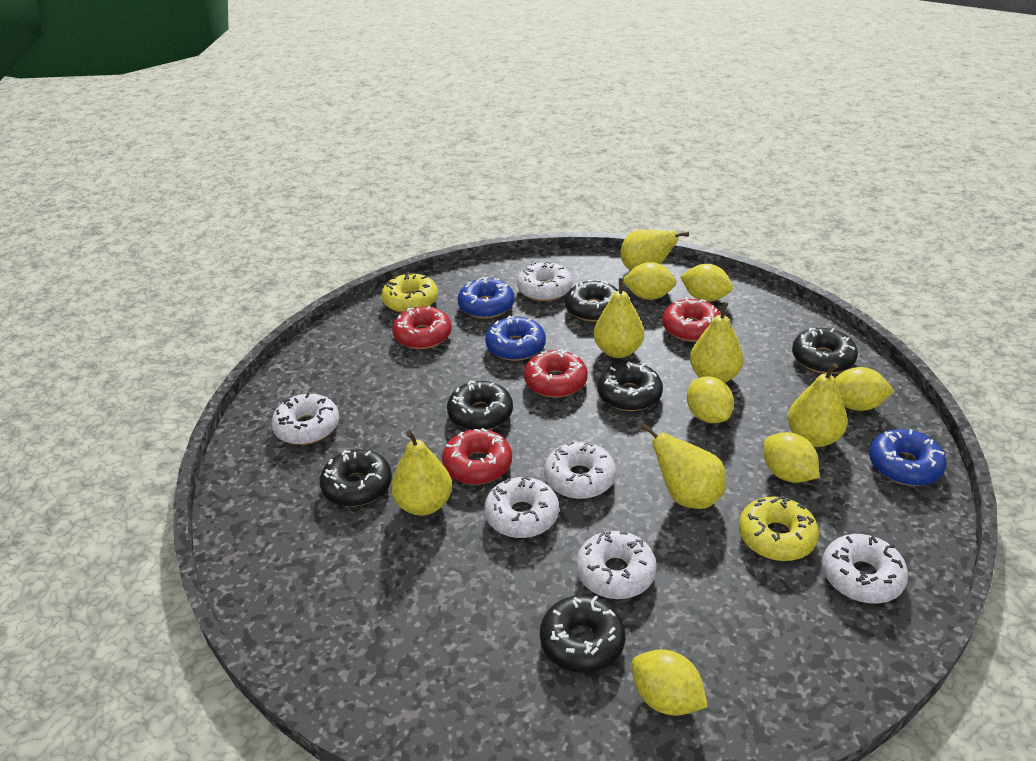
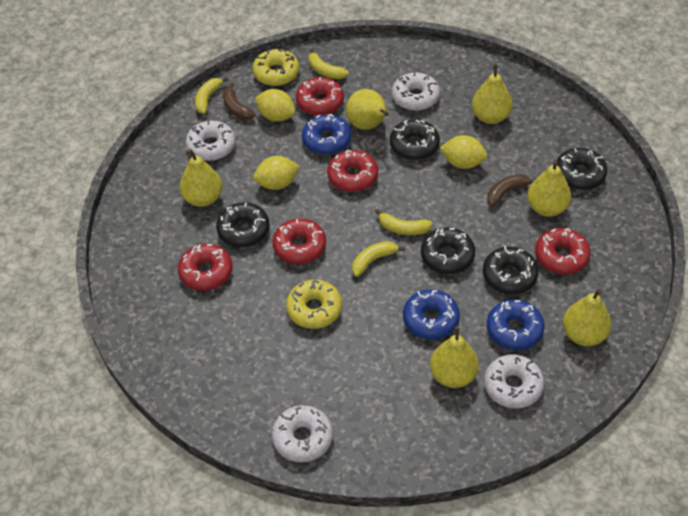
black donut: 6 -> 5
brown banana: 0 -> 2
red donut: 4 -> 5
white donut: 6 -> 4
yellow banana: 0 -> 4
yellow lemon: 6 -> 3

